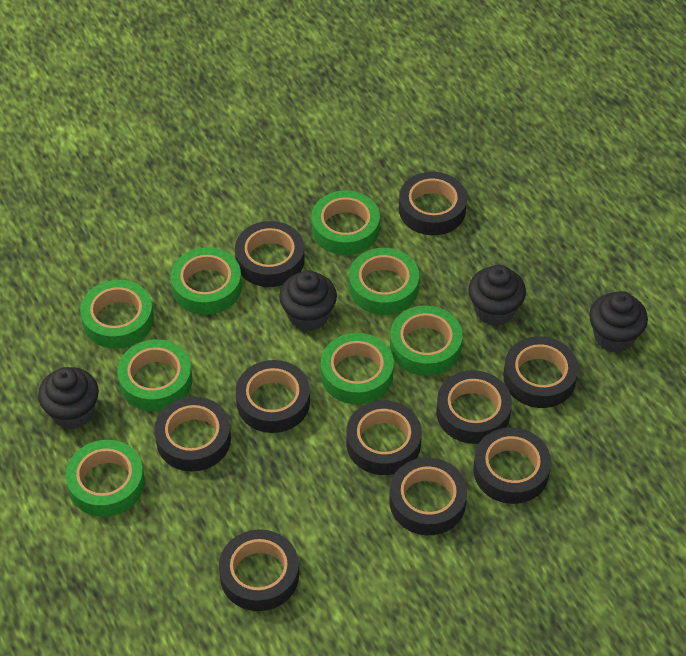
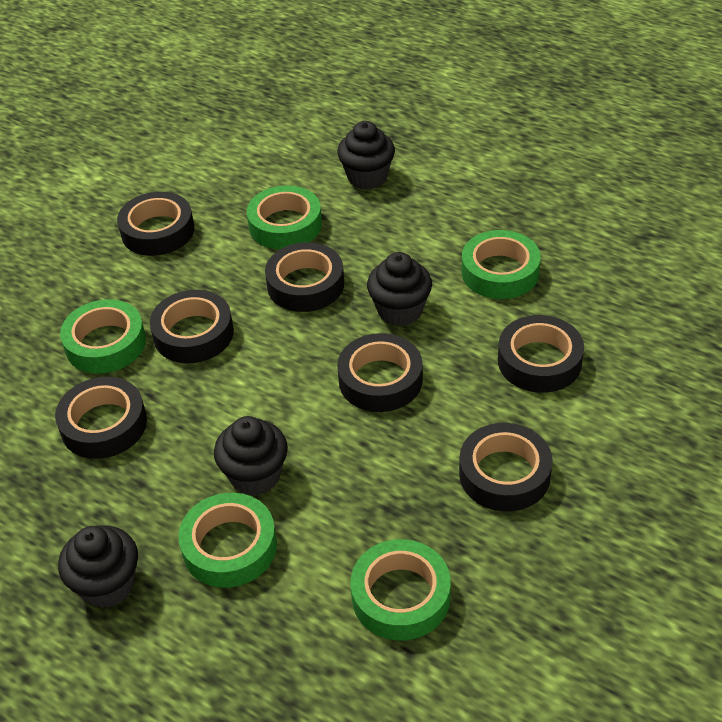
black tape: 10 -> 7
green tape: 8 -> 5

